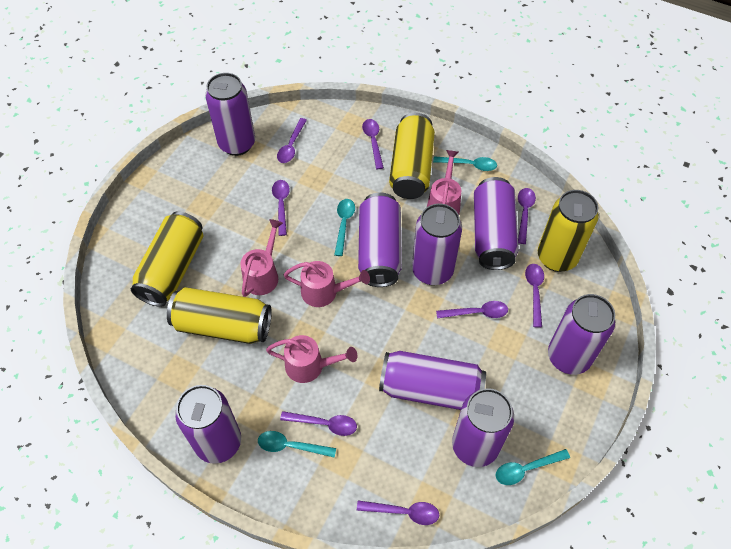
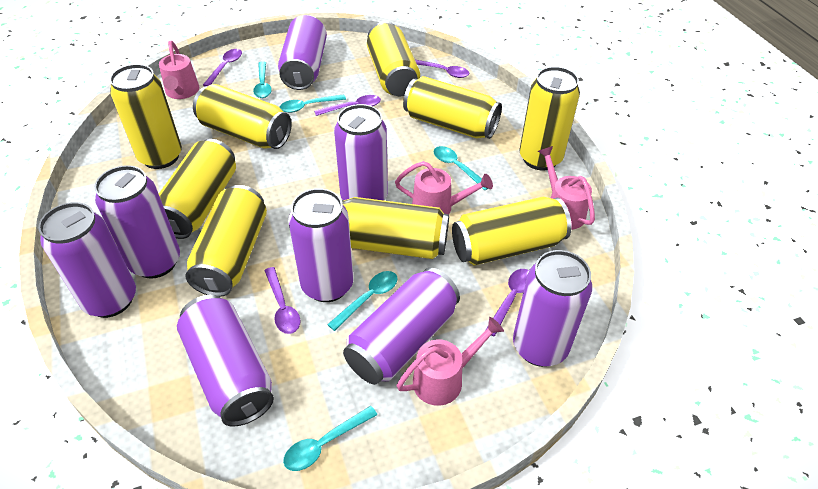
purple spoon: 8 -> 5
turquoise spoon: 4 -> 5
yellow can: 4 -> 9

